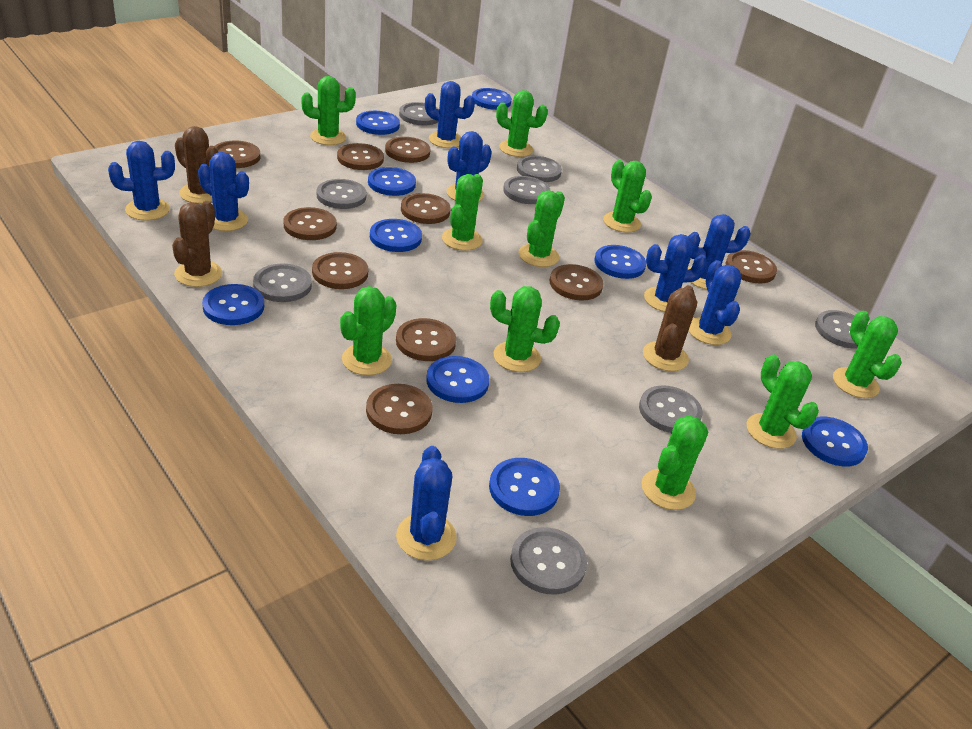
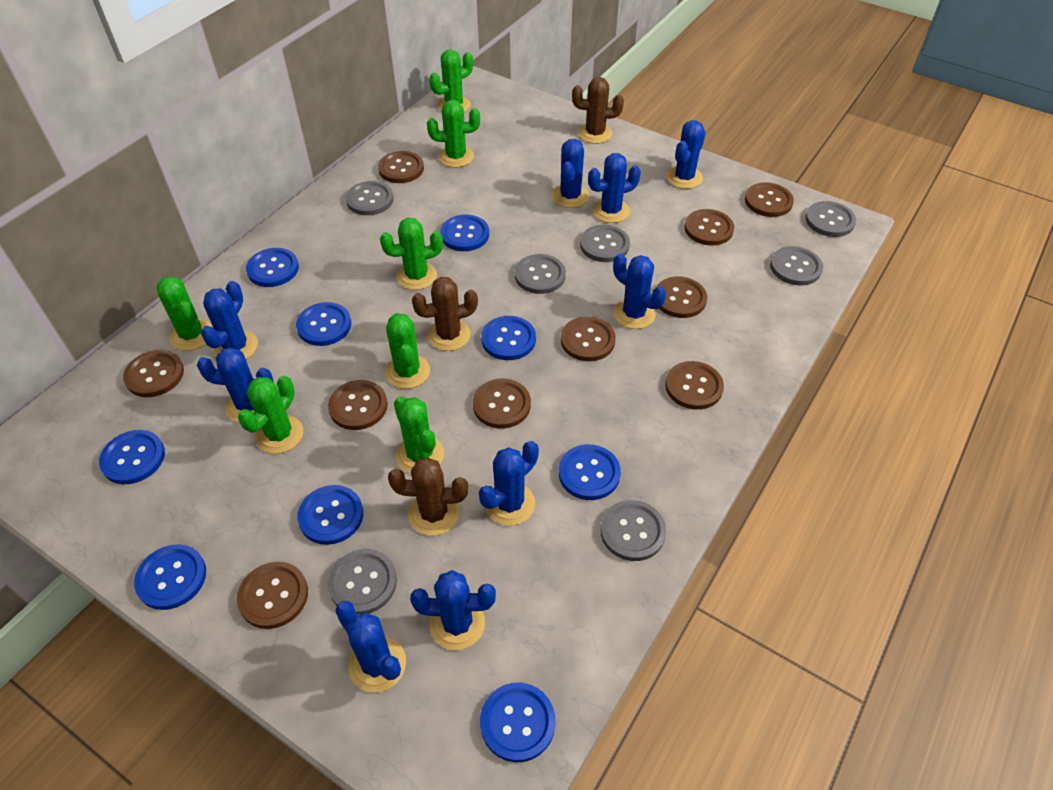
blue cactus: 8 -> 9
green cactus: 10 -> 7
grey button: 8 -> 7

